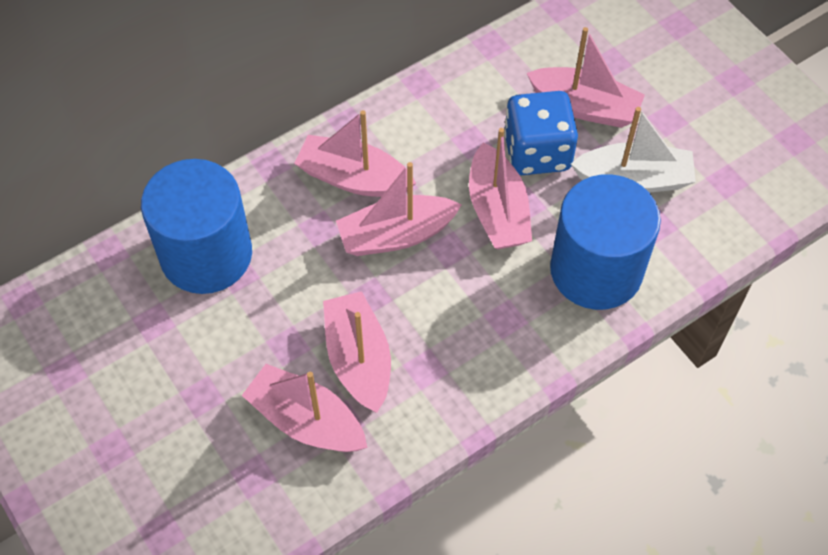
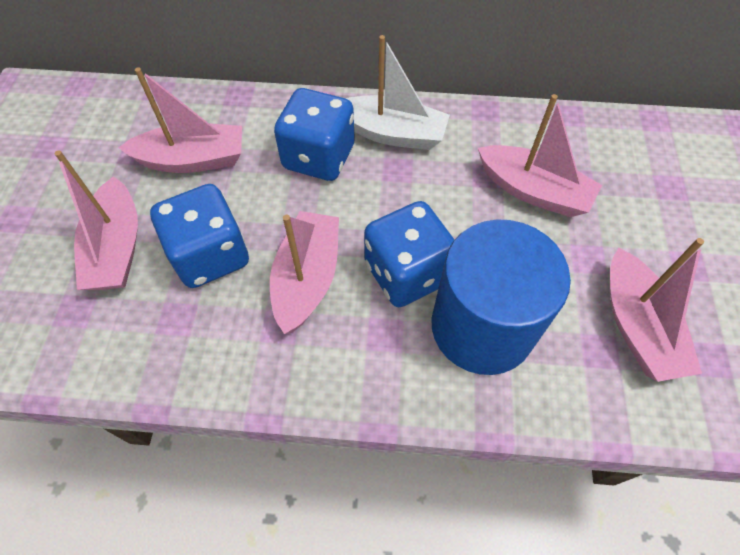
blue cylinder: 2 -> 1
blue dice: 1 -> 3
pink boat: 6 -> 5

